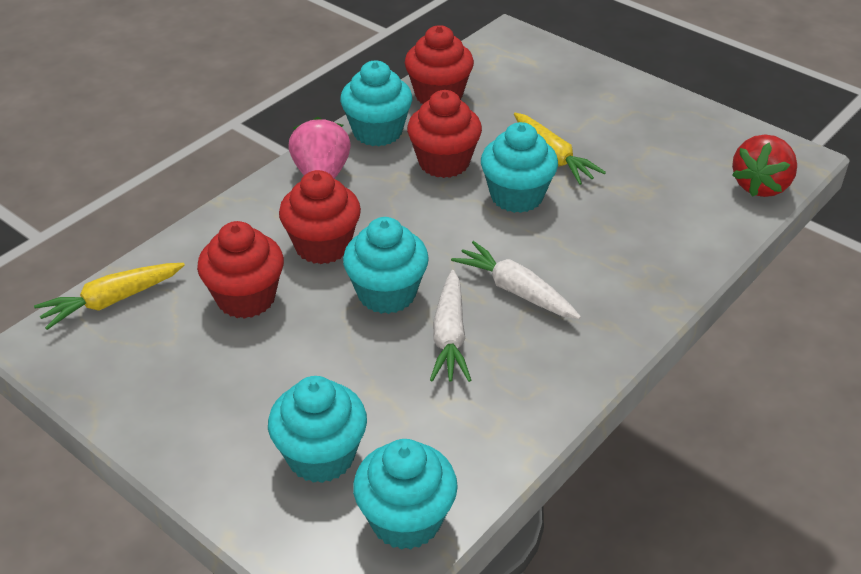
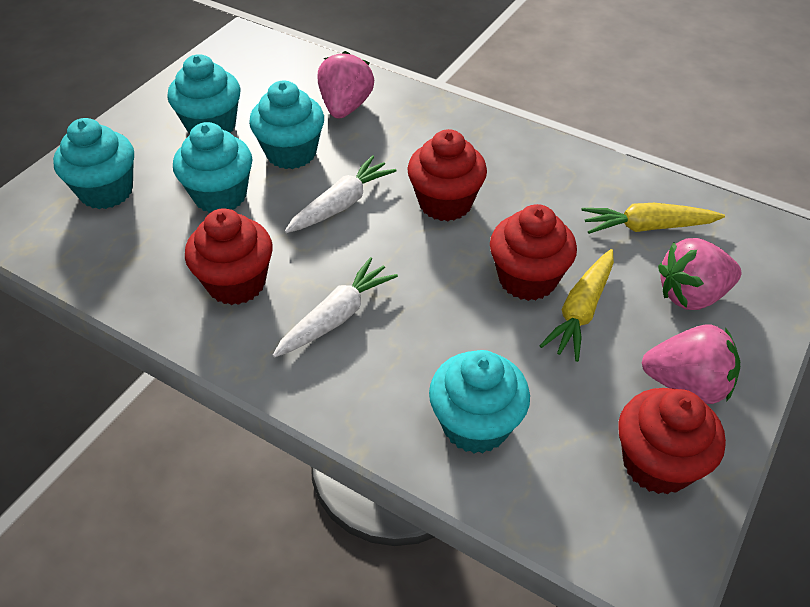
pink strawberry: 1 -> 3
red strawberry: 1 -> 0

